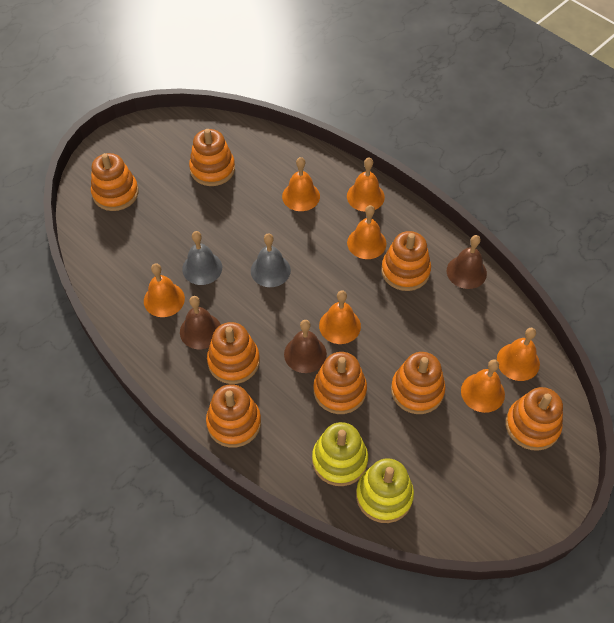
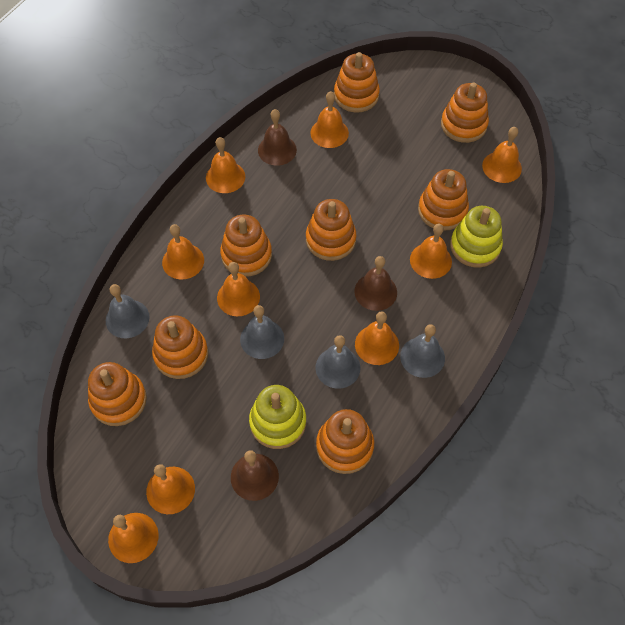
grey bell: 2 -> 4
orange bell: 7 -> 9

